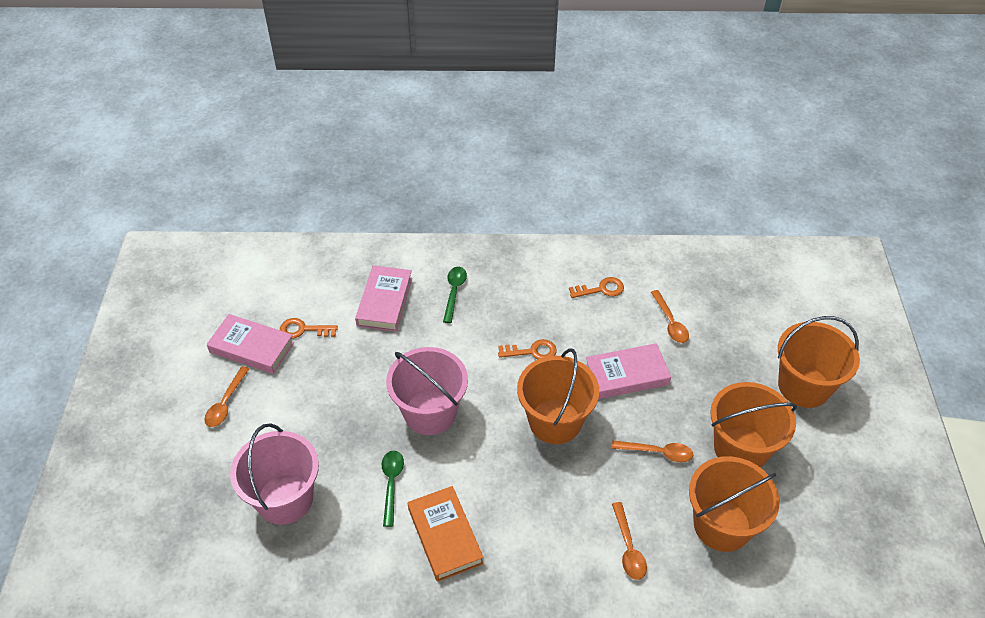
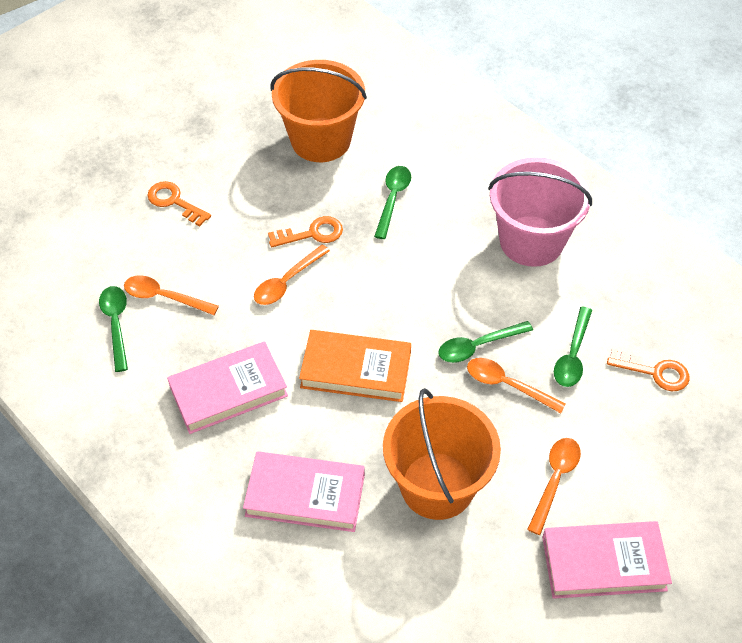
green spoon: 2 -> 4
orange bucket: 4 -> 2
pink bucket: 2 -> 1

